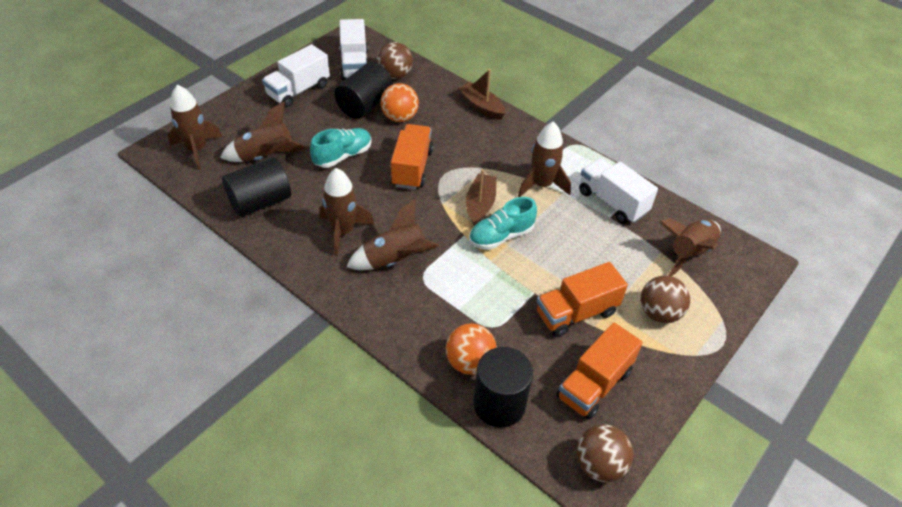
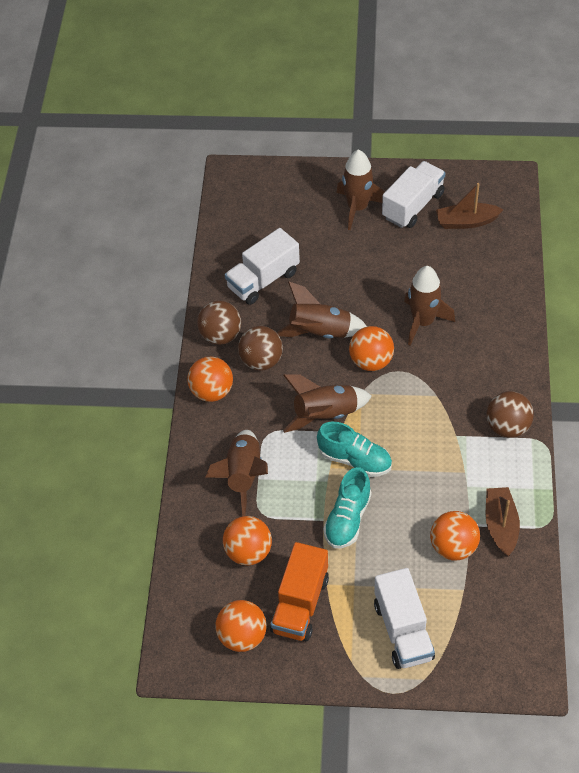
black cylinder: 3 -> 0
brown rocket: 6 -> 5
orange ball: 2 -> 5
orange truck: 3 -> 1

